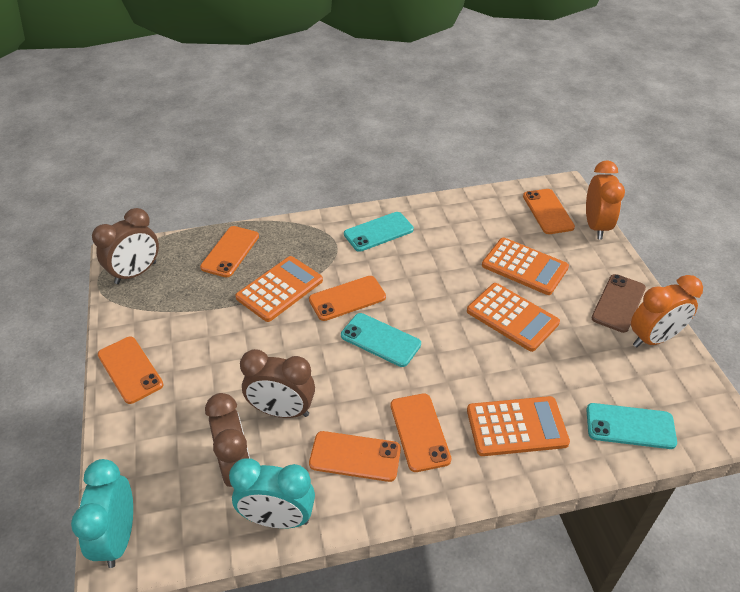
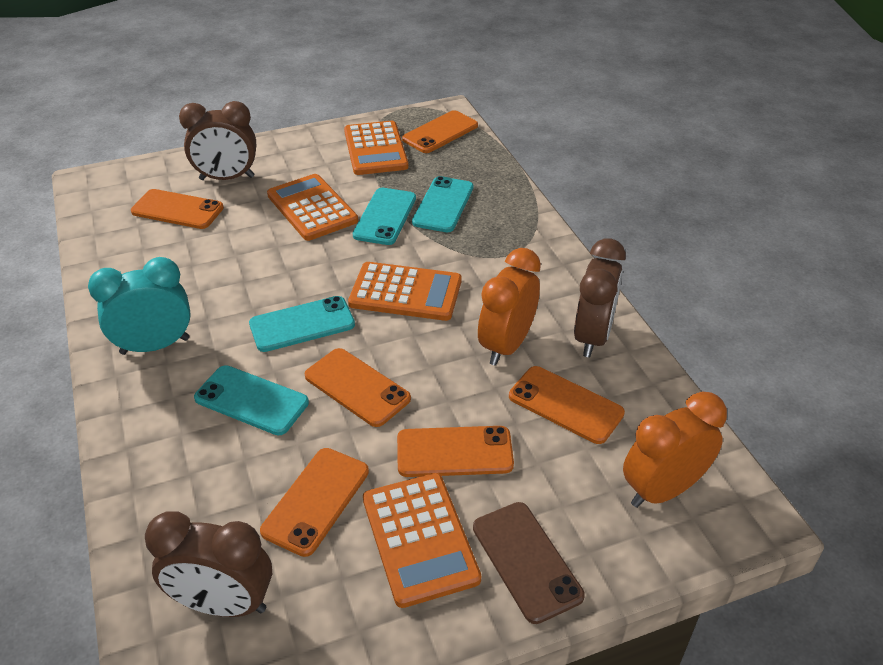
turquoise clock: 2 -> 1
turquoise phone: 3 -> 4

